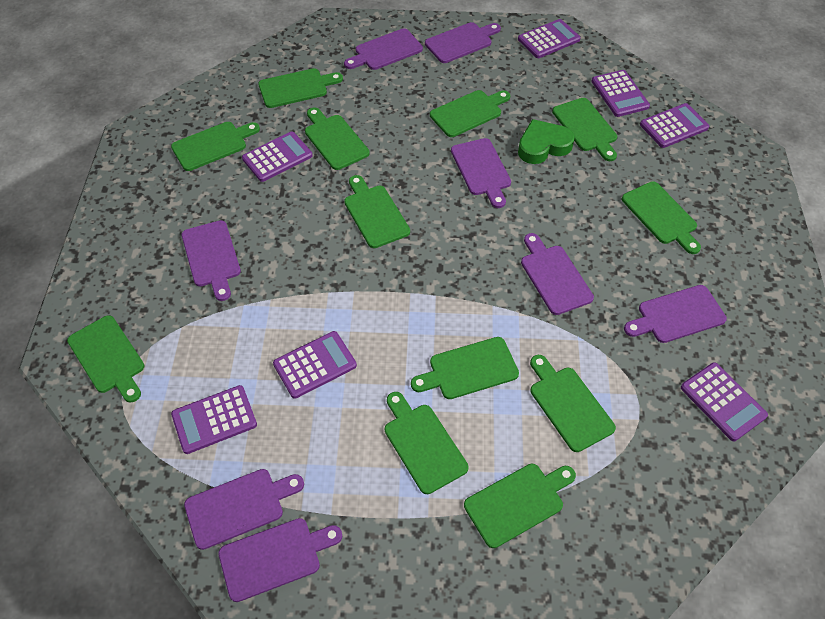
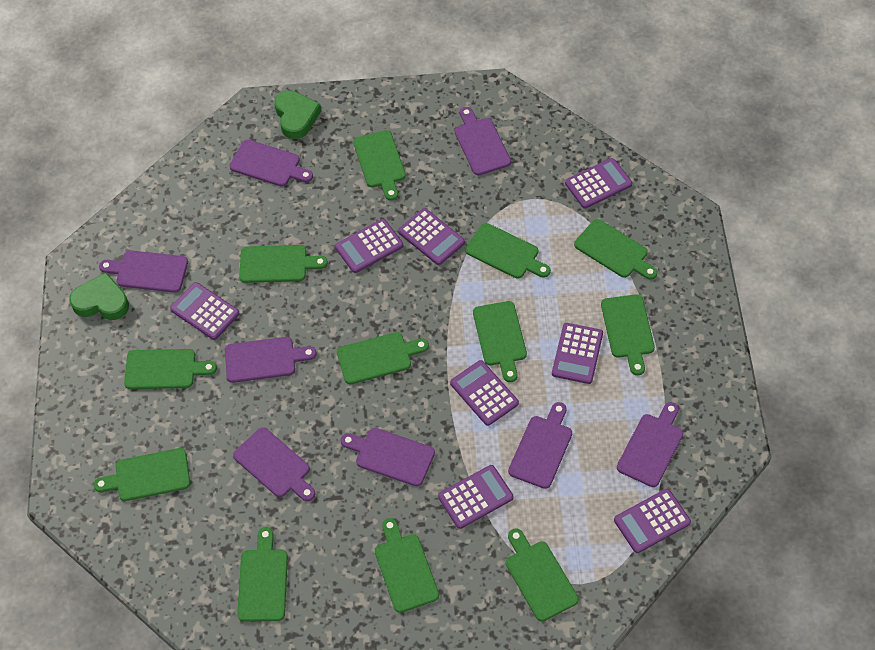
green heart: 1 -> 2
purple calculator: 7 -> 8

